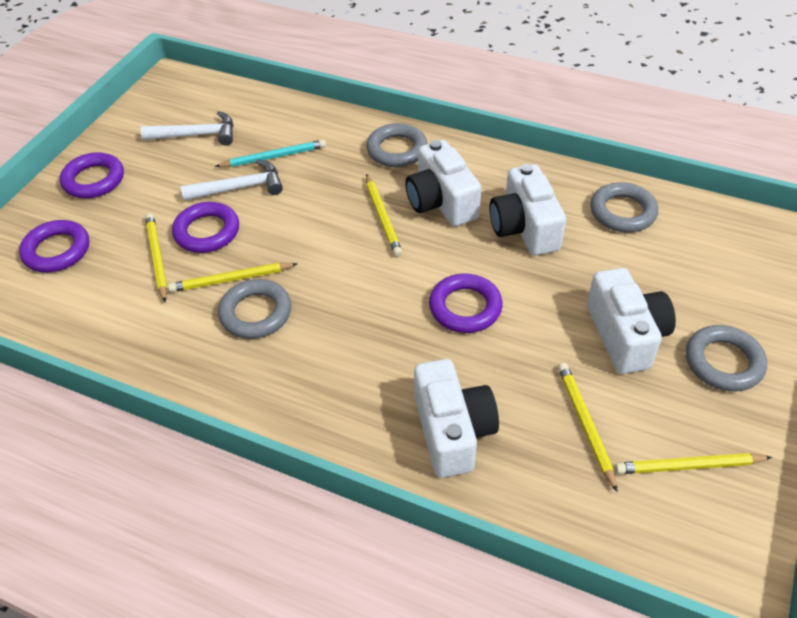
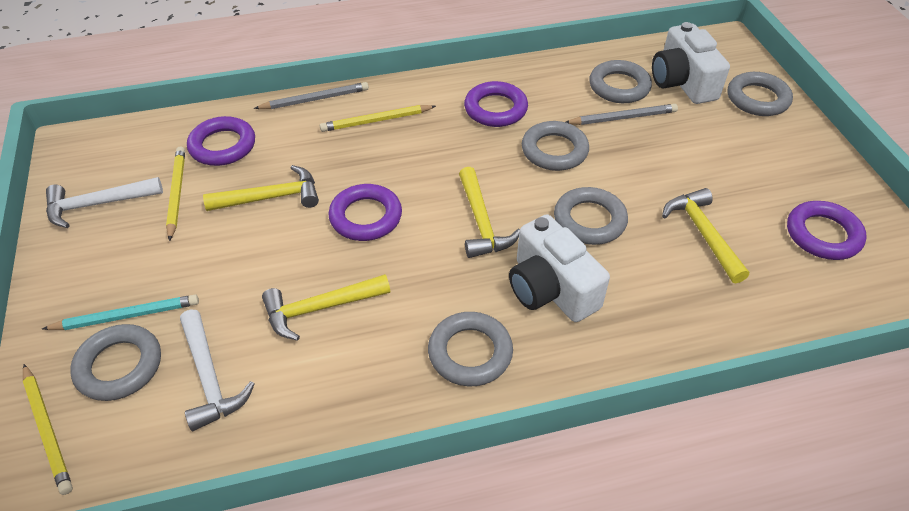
grey pencil: 0 -> 2
grey ring: 4 -> 6
white camera: 4 -> 2
yellow hammer: 0 -> 4
yellow pencil: 5 -> 3

